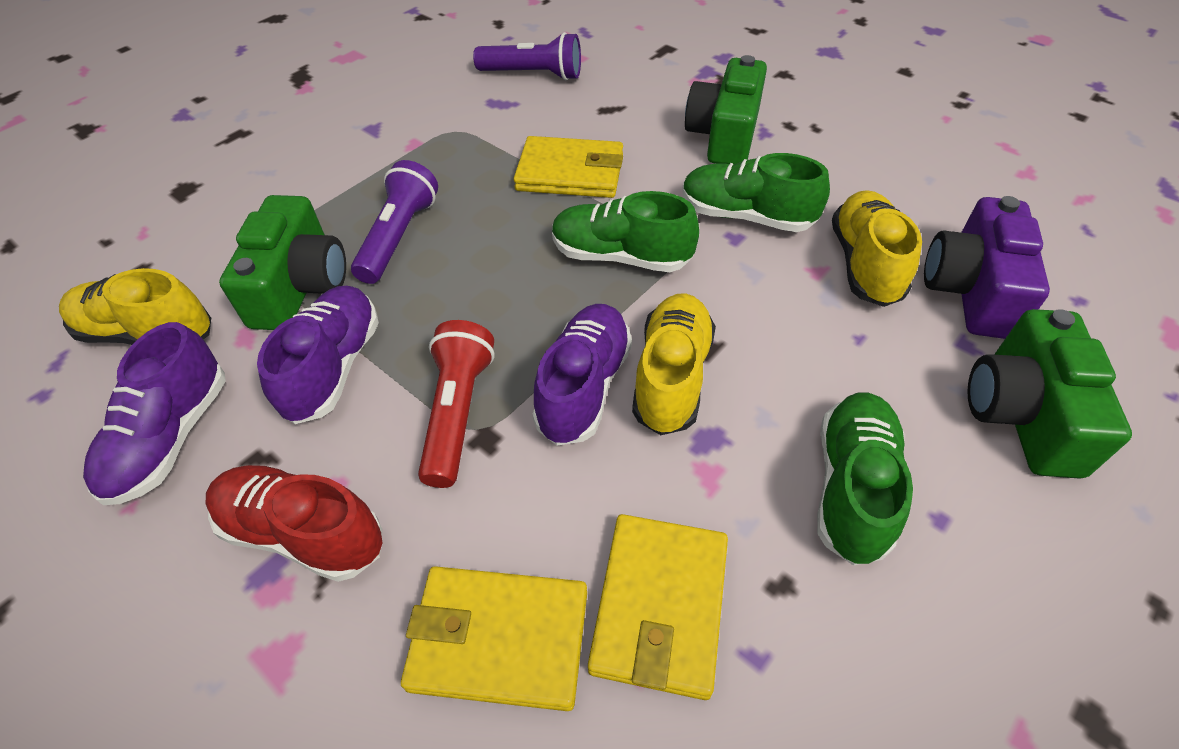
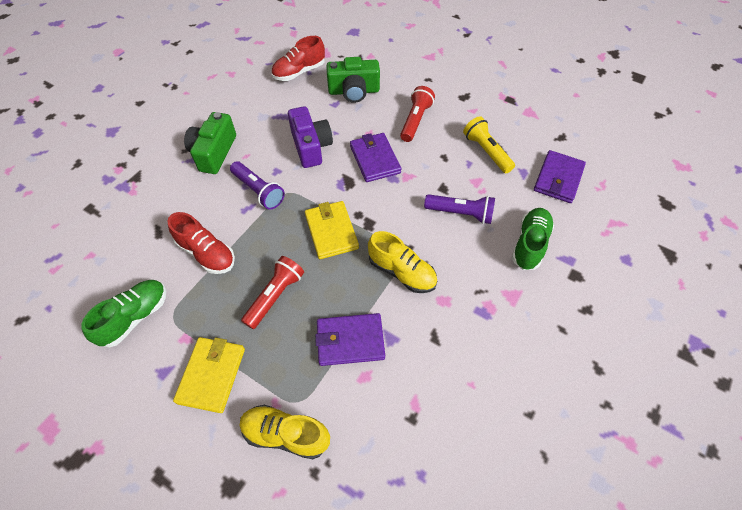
green camera: 3 -> 2
green shoe: 3 -> 2
purple shoe: 3 -> 0
purple wallet: 0 -> 3
red flashlight: 1 -> 2
red shoe: 1 -> 2
yellow flashlight: 0 -> 1
yellow shoe: 3 -> 2
yellow wallet: 3 -> 2

